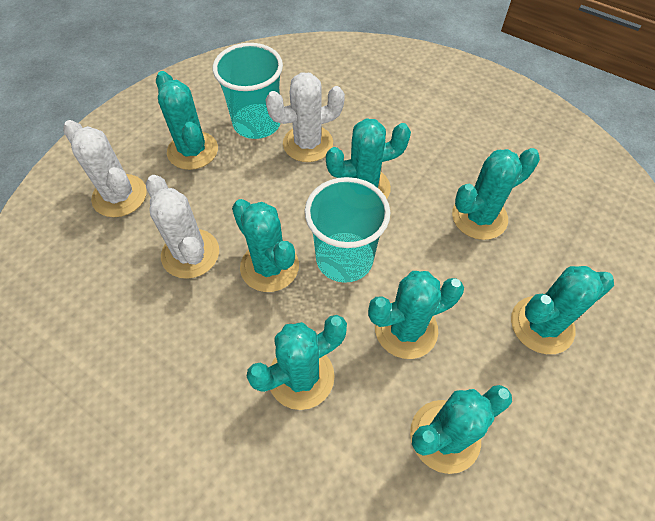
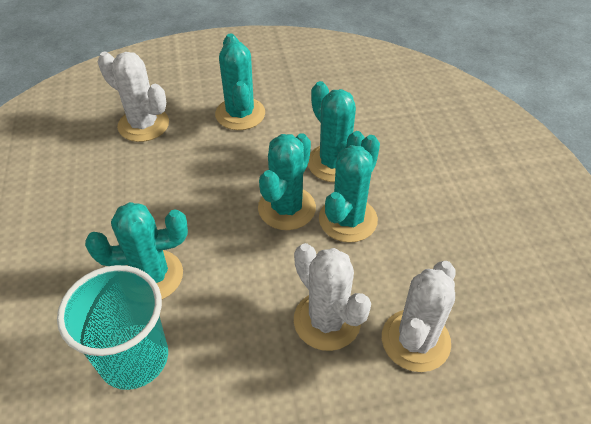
turquoise cactus: 8 -> 5
turquoise cup: 2 -> 1

